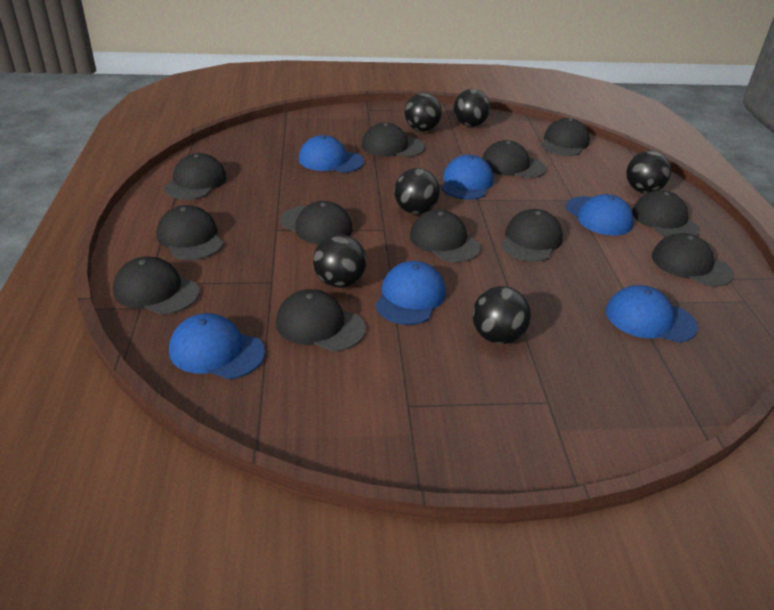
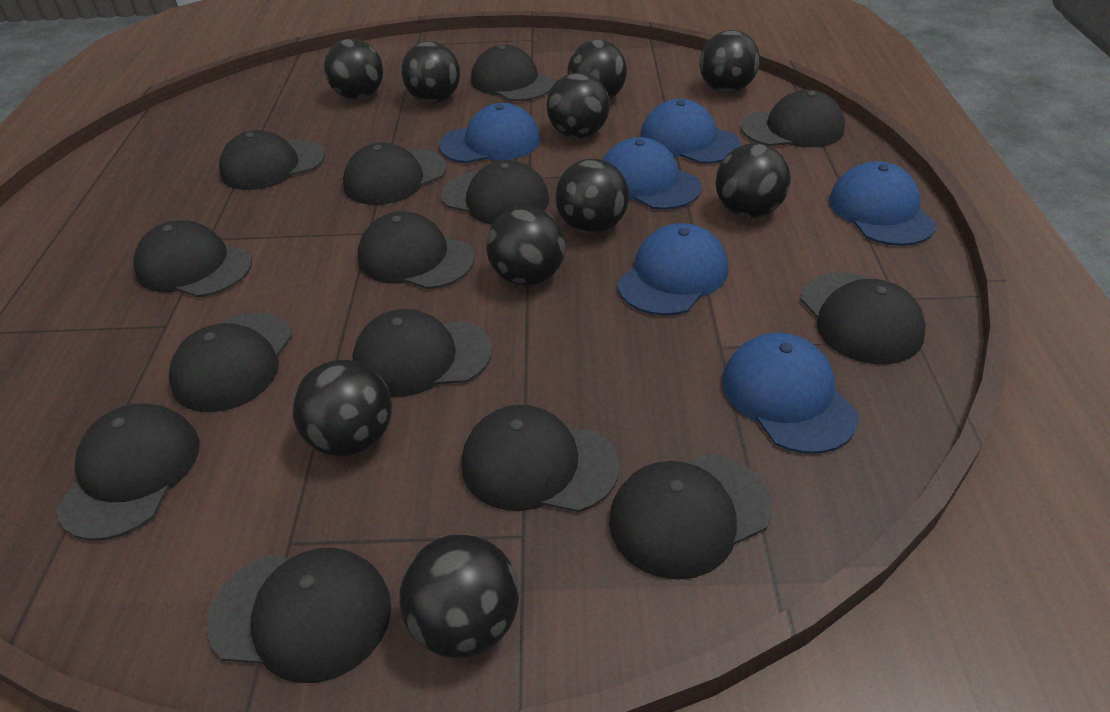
black ball: 6 -> 10
black cap: 12 -> 14

